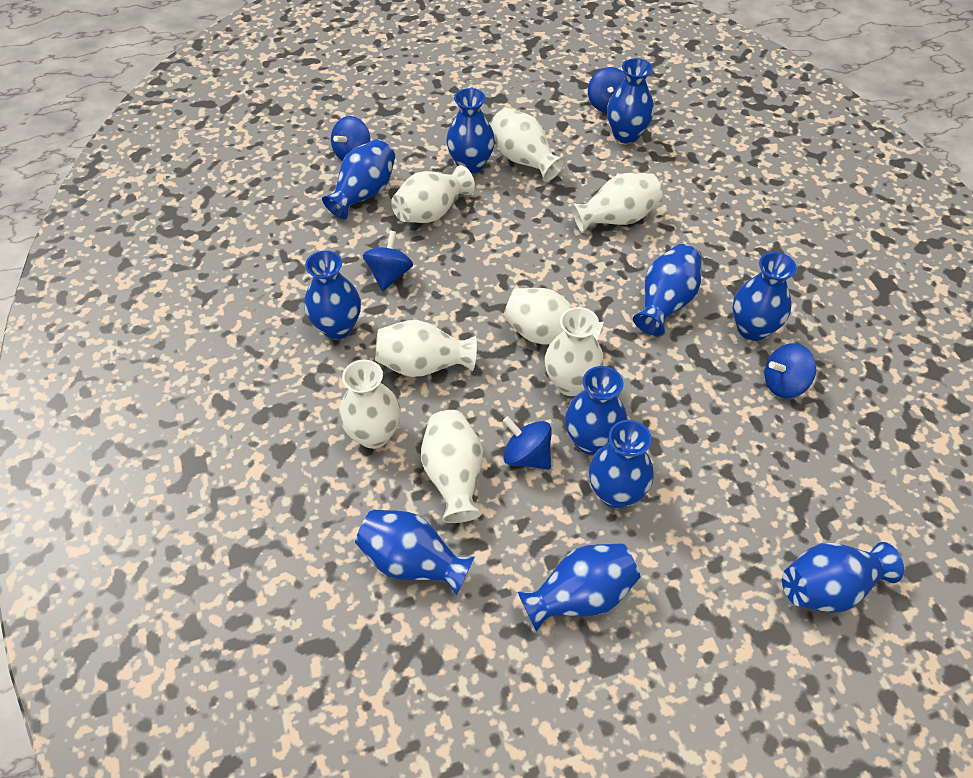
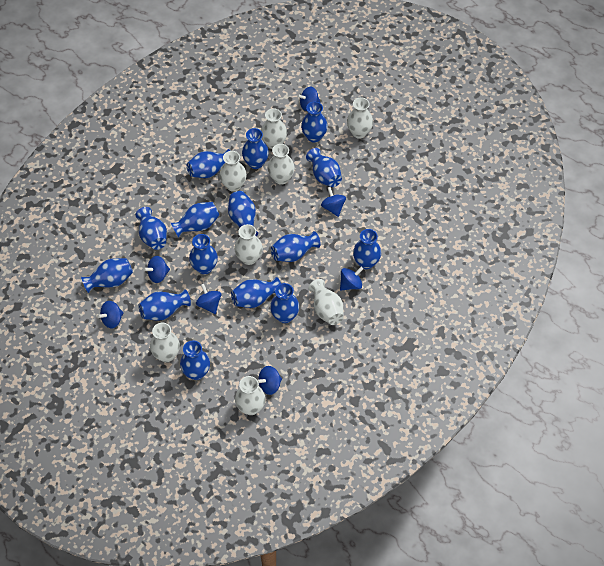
blue spinning top: 5 -> 7
blue vase: 11 -> 15

